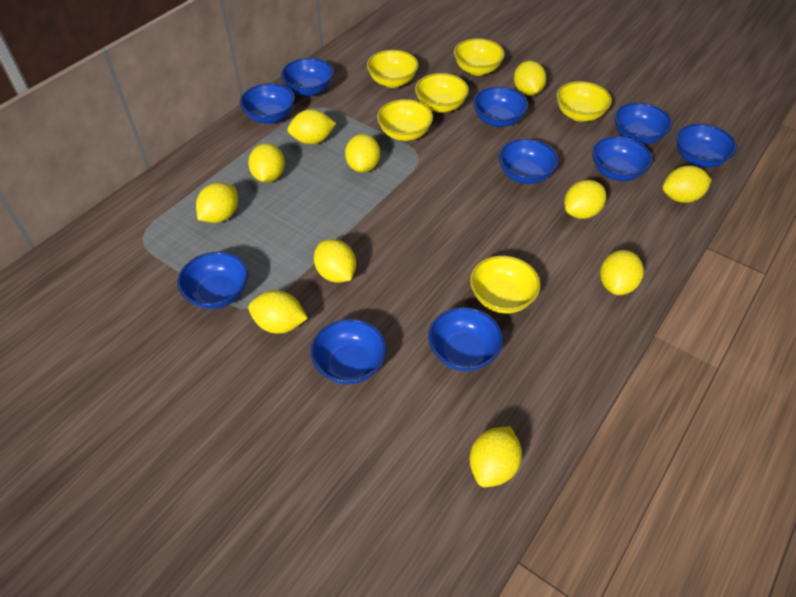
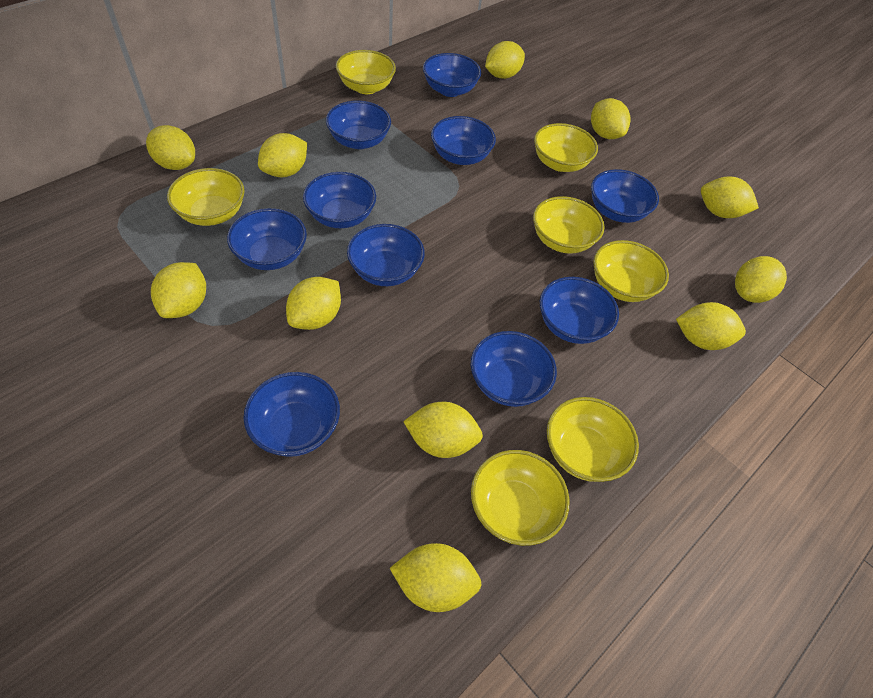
yellow bowl: 6 -> 7

